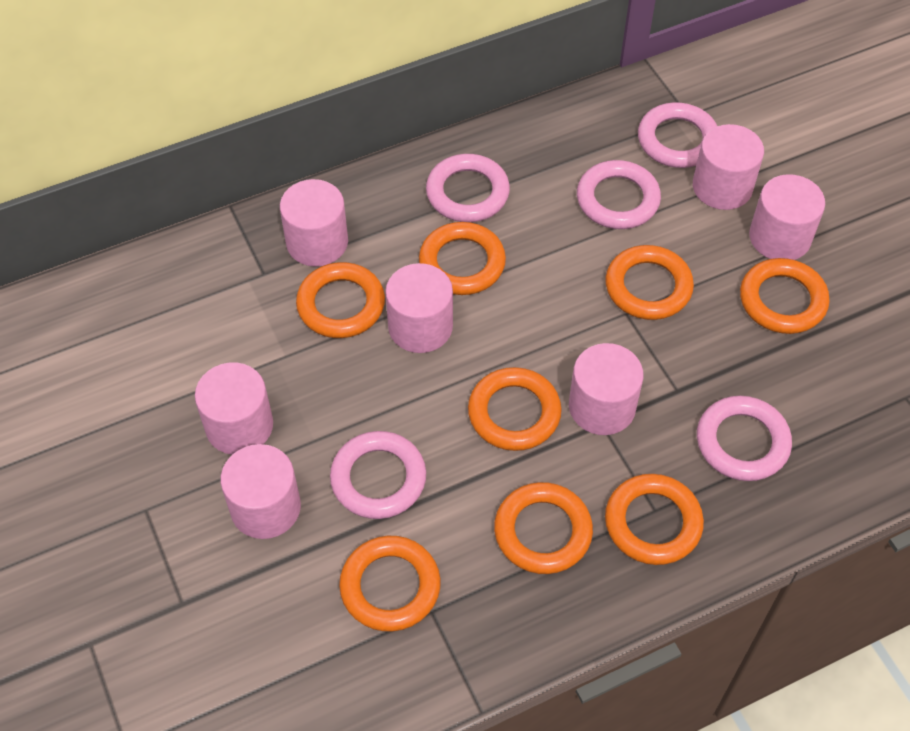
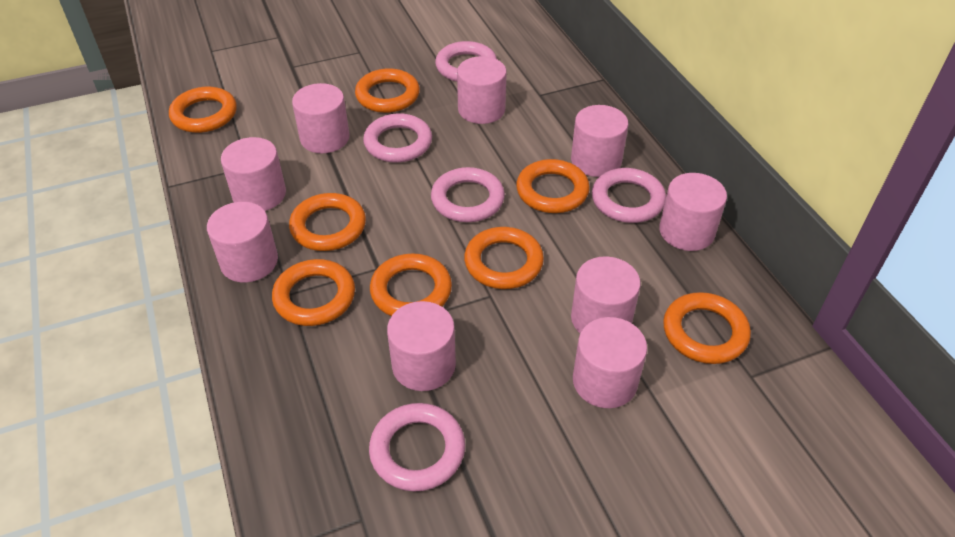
pink cylinder: 7 -> 9

